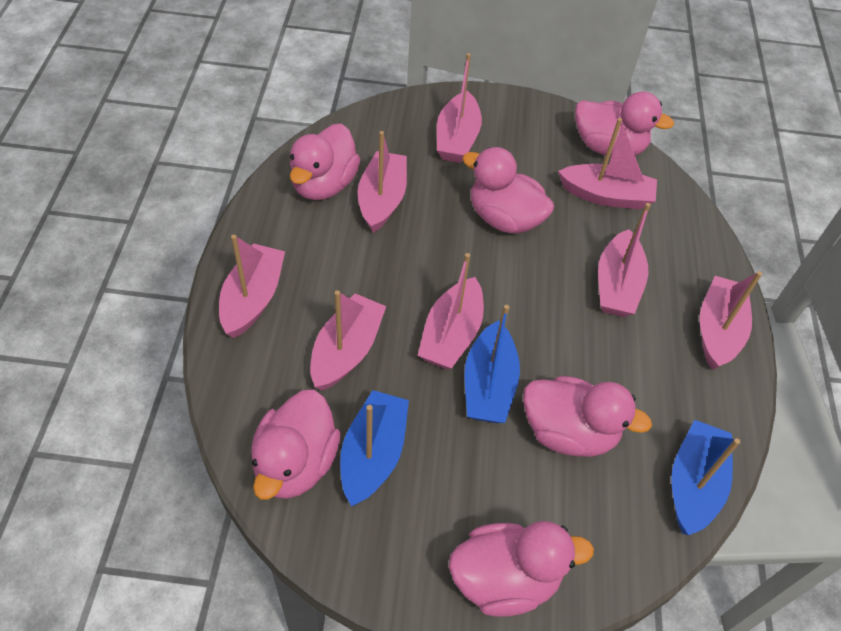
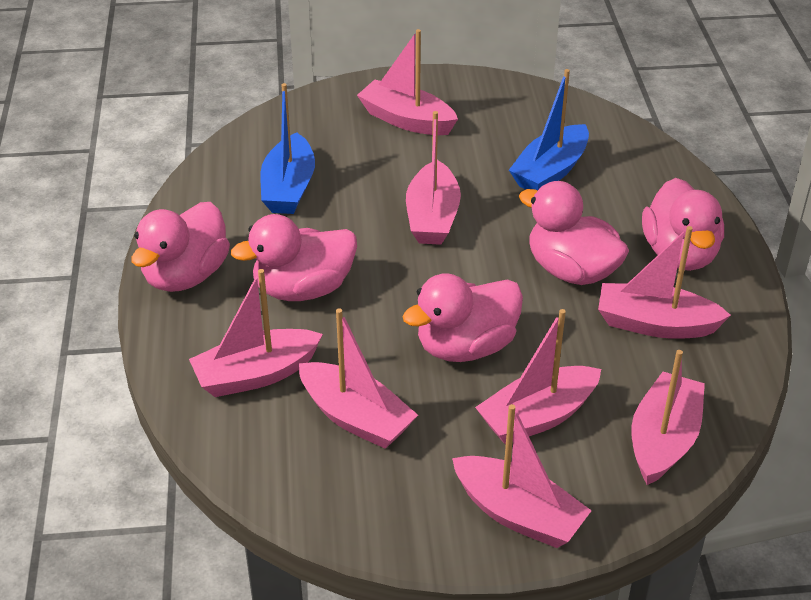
blue boat: 3 -> 2
pink duck: 6 -> 5

